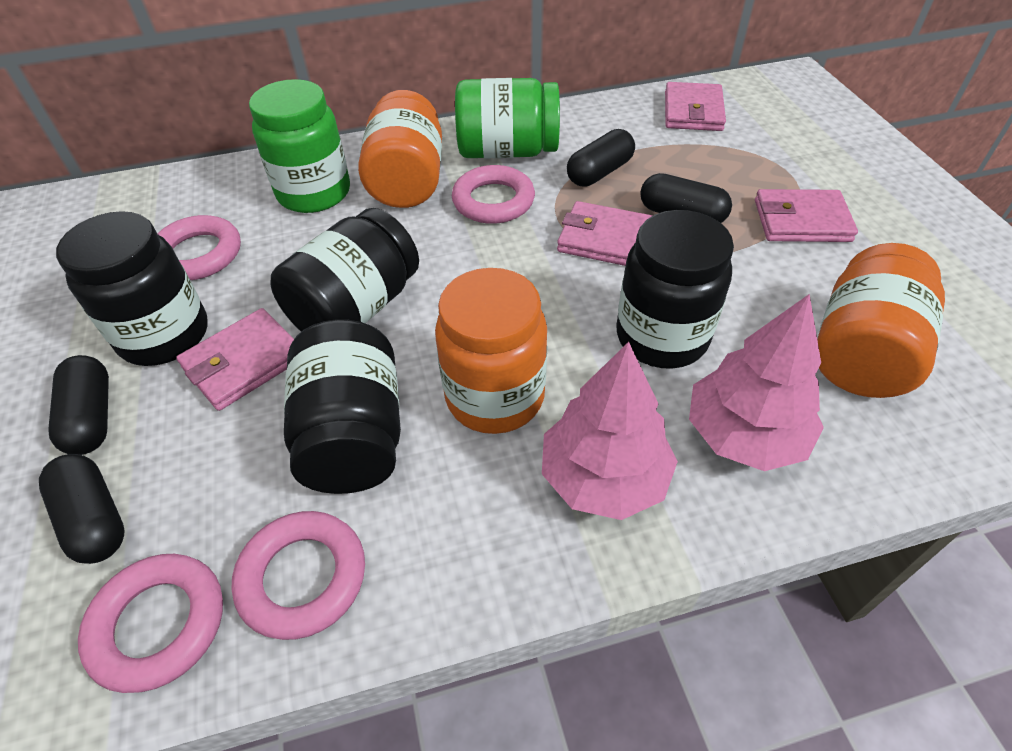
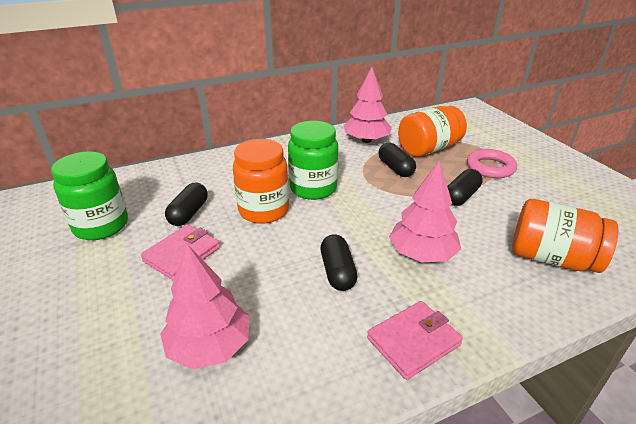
black jar: 4 -> 0
pink ring: 4 -> 1
pink tree: 2 -> 3
pink wallet: 4 -> 2

